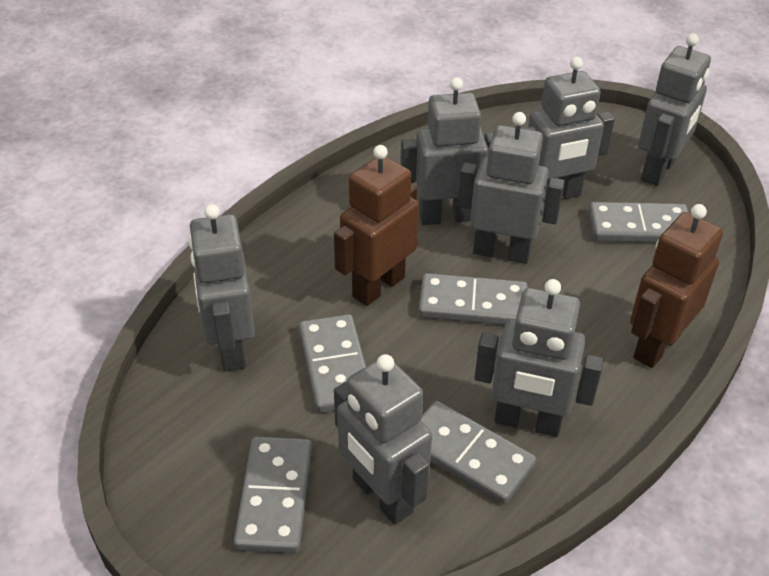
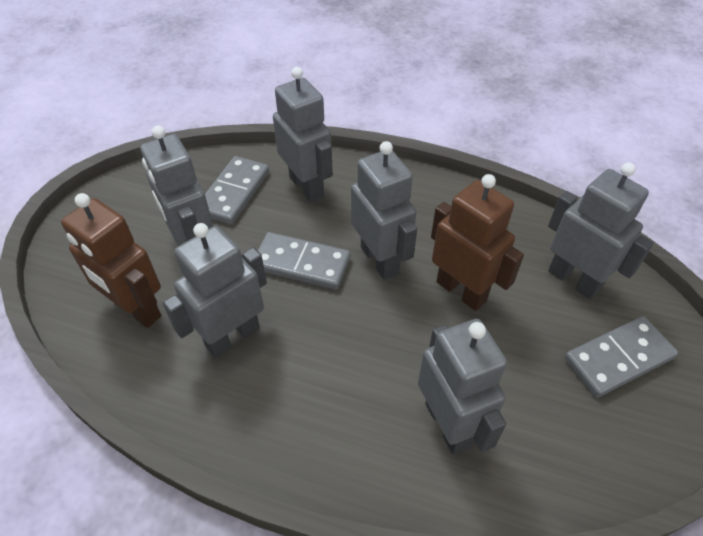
grey domino: 5 -> 3
grey robot: 7 -> 6

